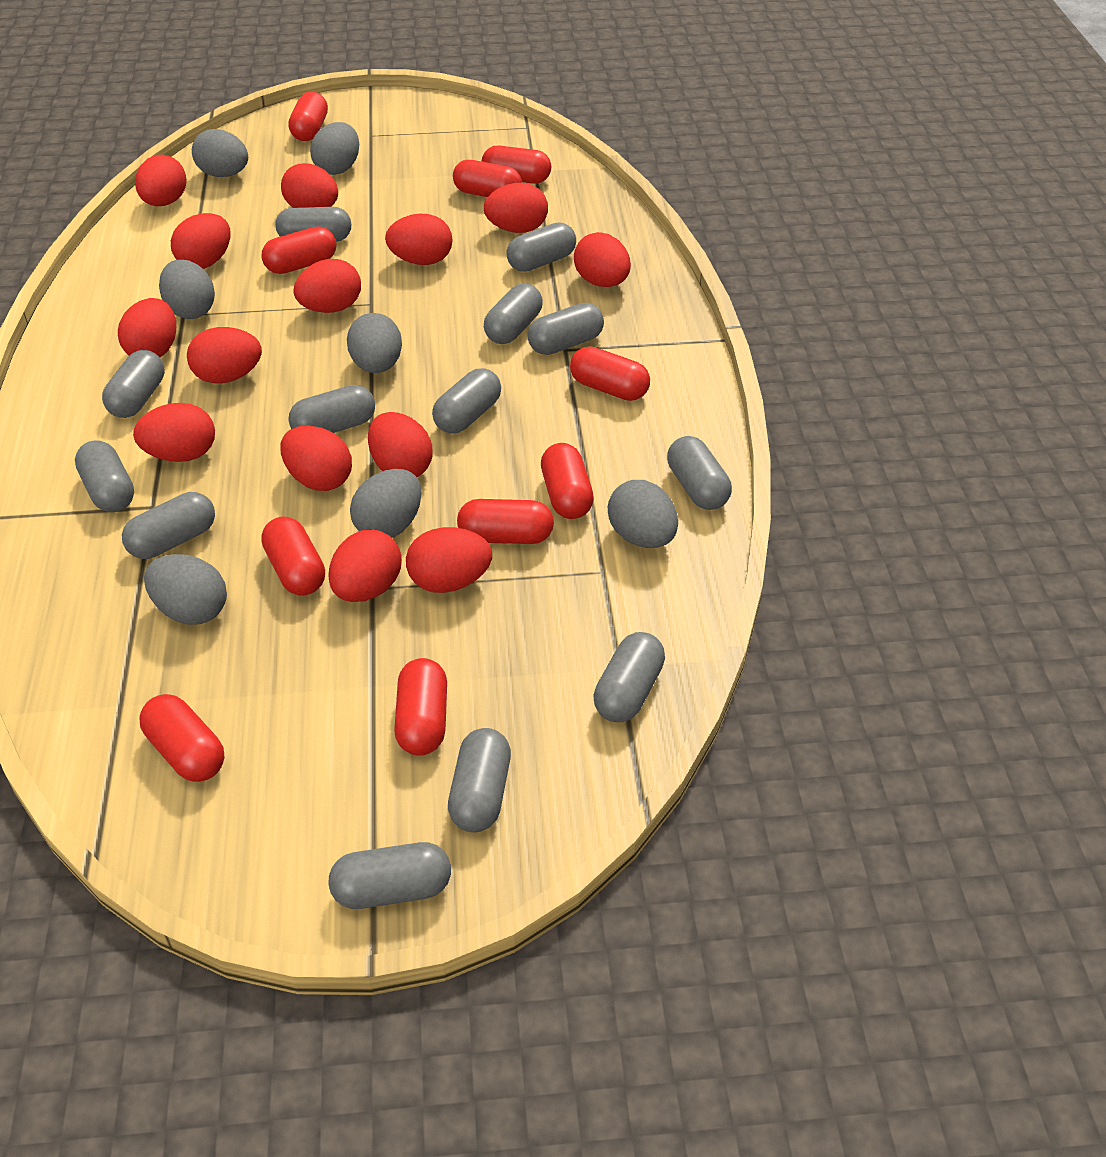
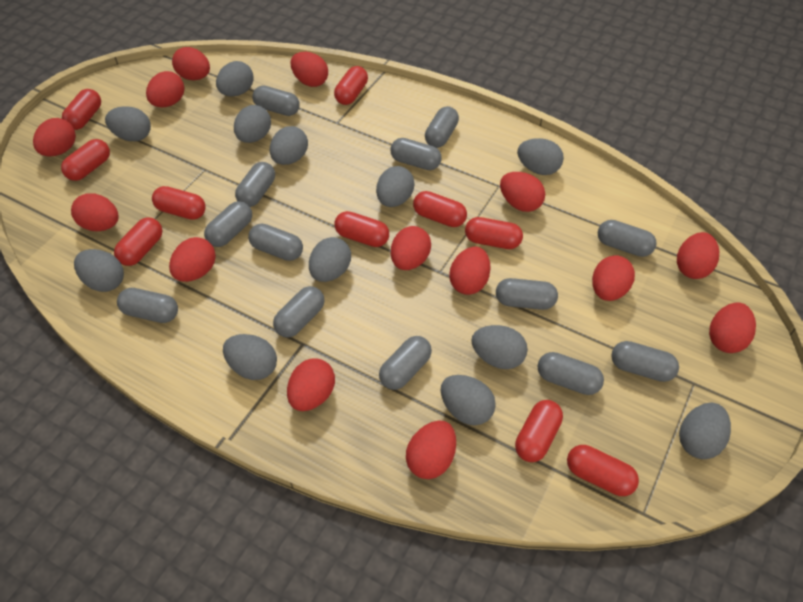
grey egg: 7 -> 12

